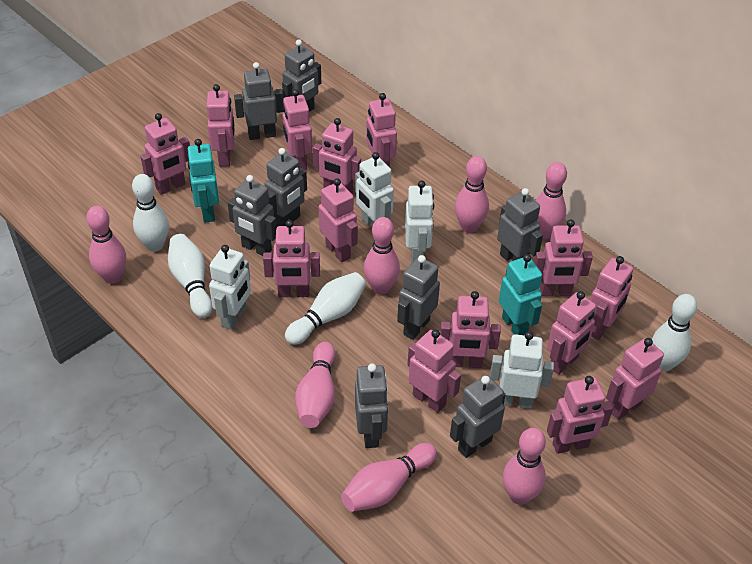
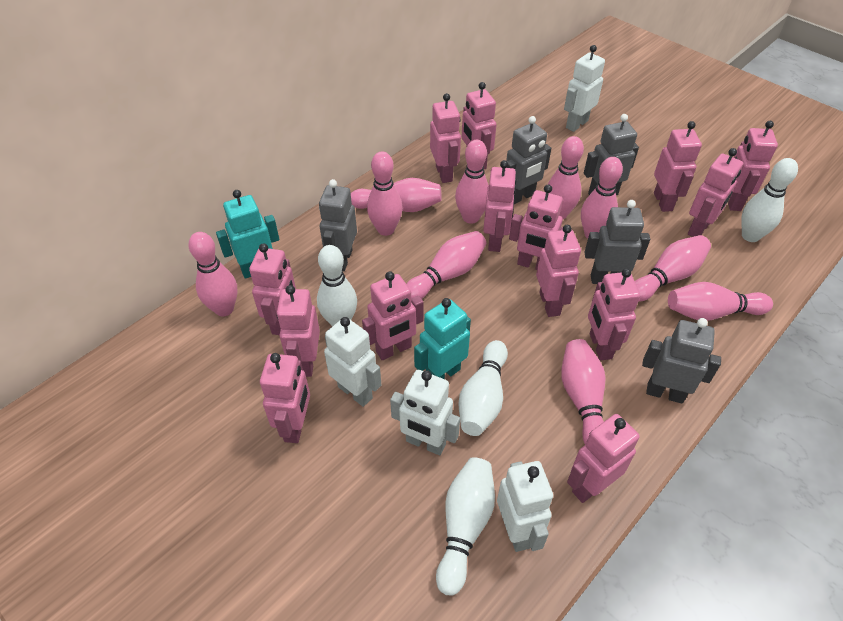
grey robot: 8 -> 5
pink bowling pin: 7 -> 10

